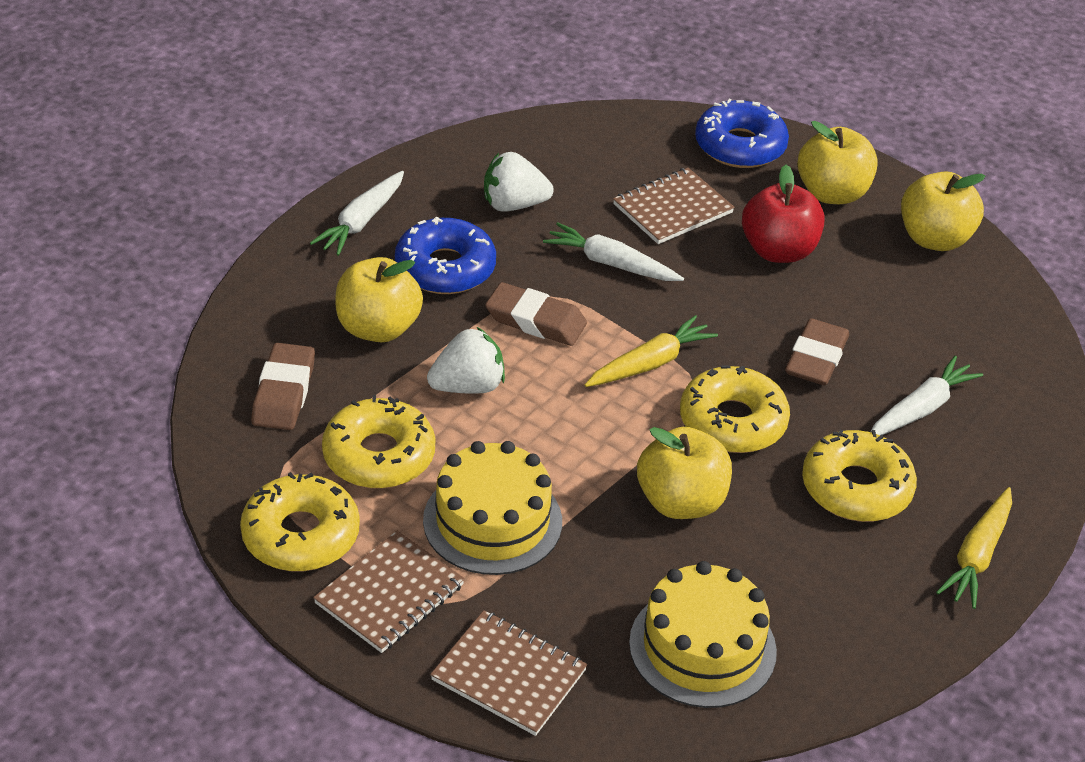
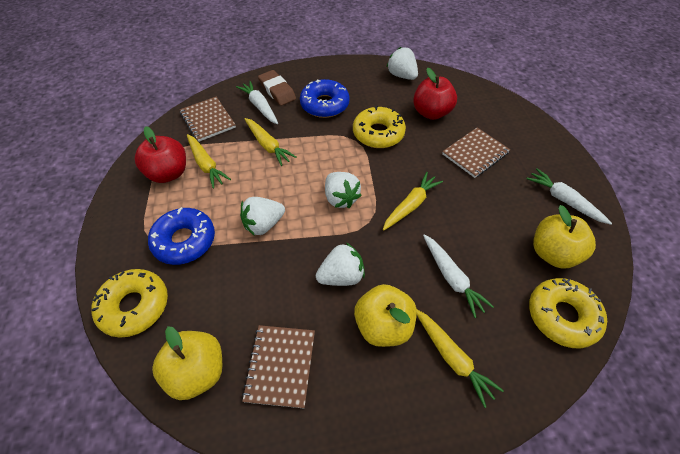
brown eraser: 3 -> 1
red apple: 1 -> 2
white strawberry: 2 -> 4
yellow apple: 4 -> 3
yellow cake: 2 -> 0
yellow carrot: 2 -> 4
yellow donut: 4 -> 3

